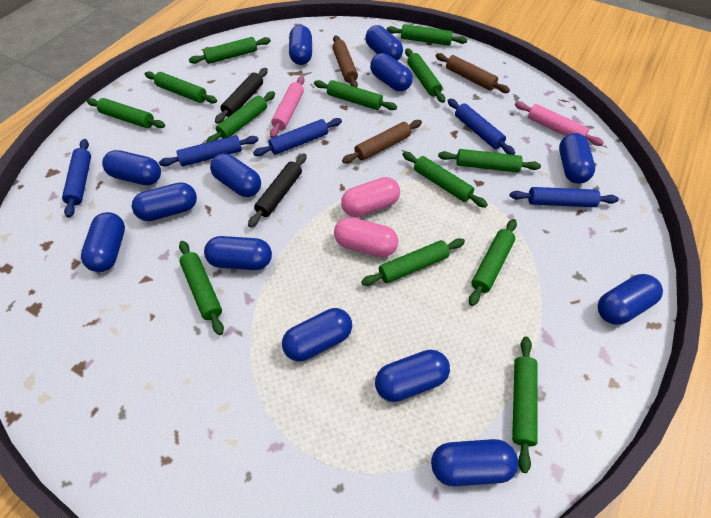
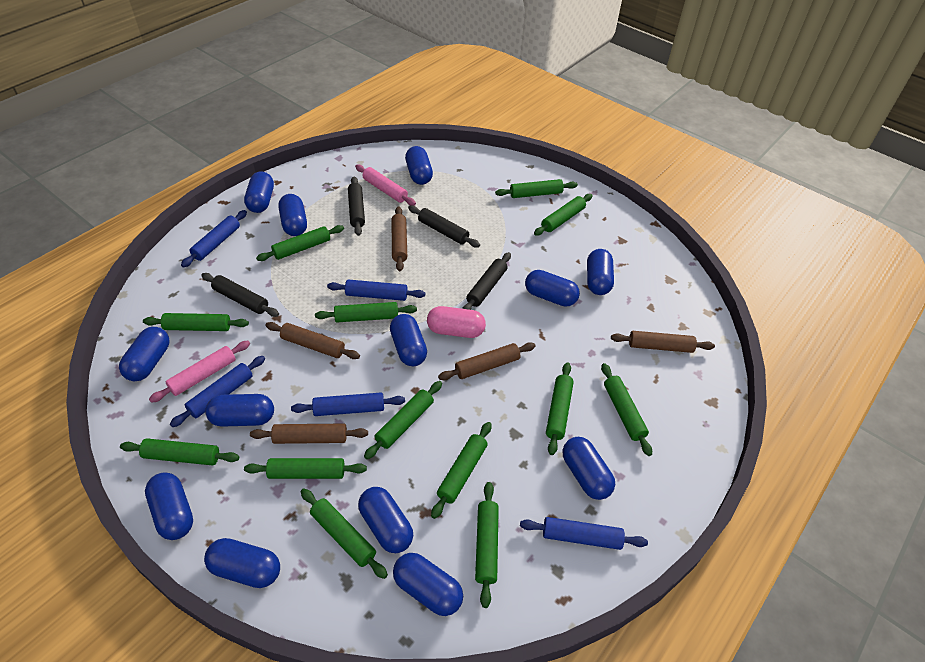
black rolling pin: 2 -> 4
brown rolling pin: 3 -> 5
pink capsule: 2 -> 1

